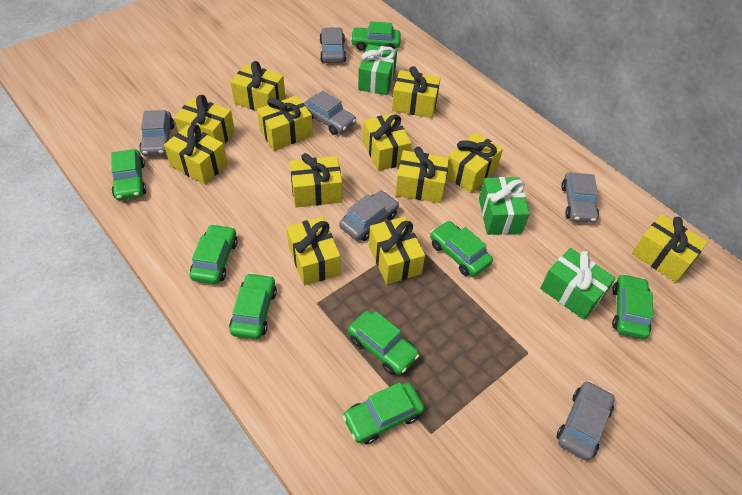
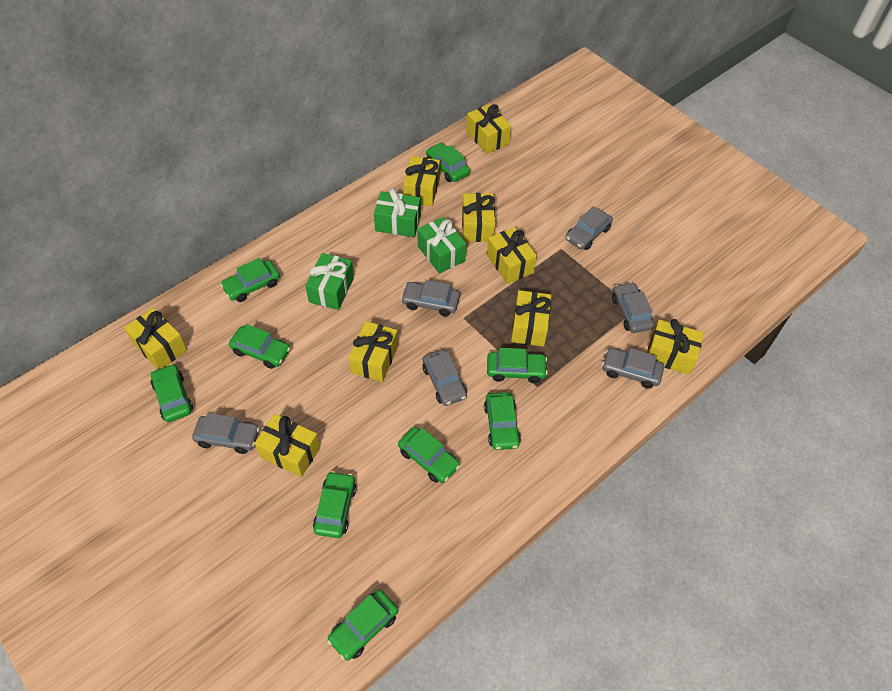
green car: 8 -> 9
yellow gift: 12 -> 9

